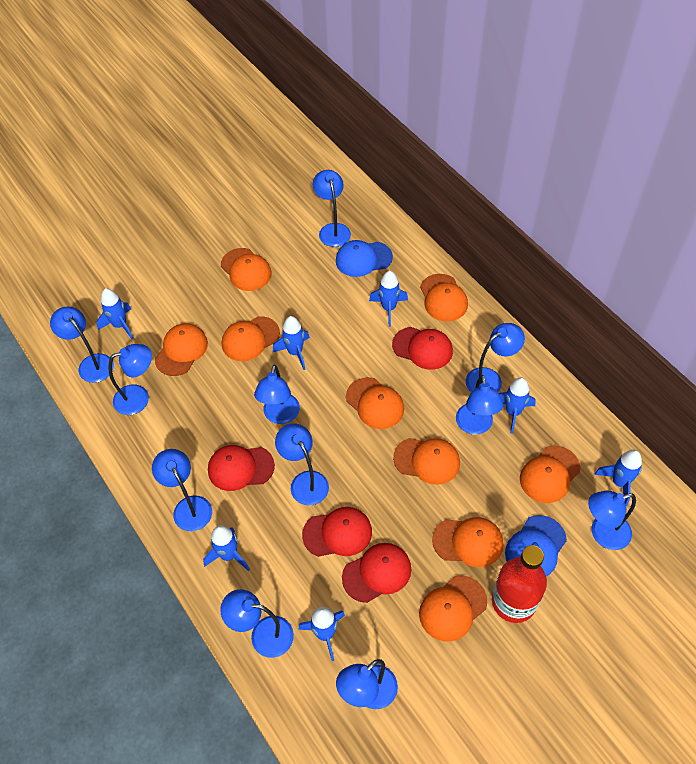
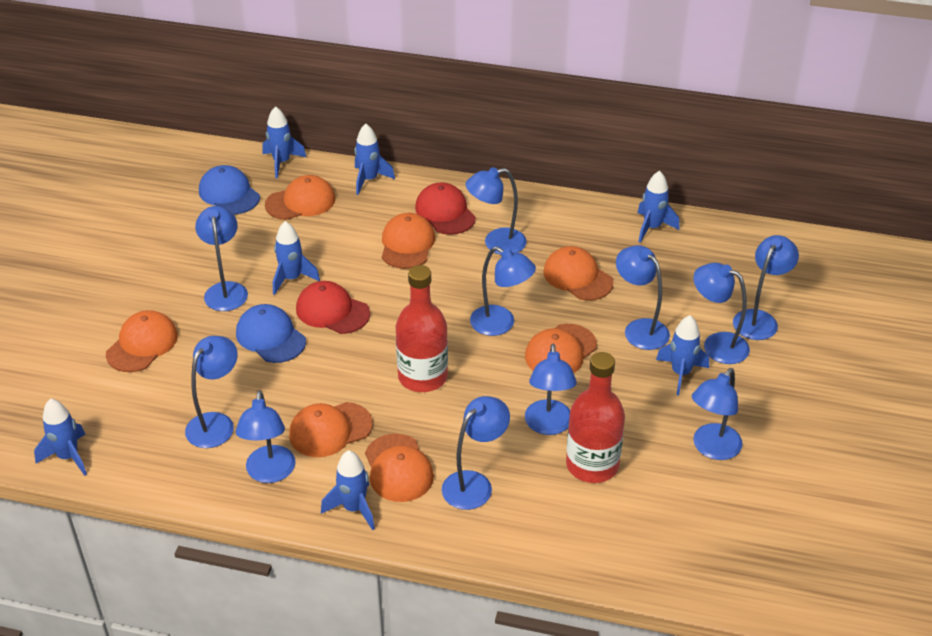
orange cap: 9 -> 7
red bottle: 1 -> 2
red cap: 4 -> 2

